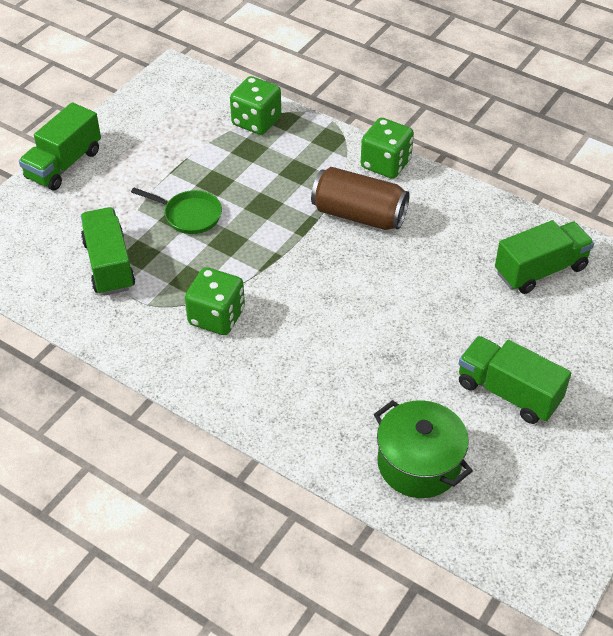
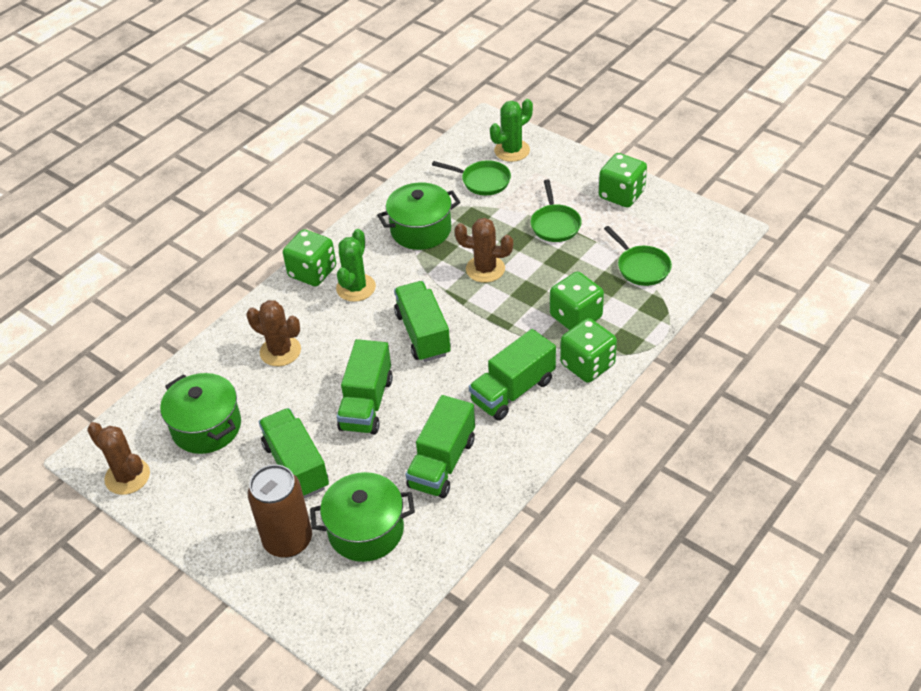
brown cactus: 0 -> 3
green cactus: 0 -> 2
green dice: 3 -> 4
green pan: 1 -> 3
green pot: 1 -> 3
green truck: 4 -> 5

